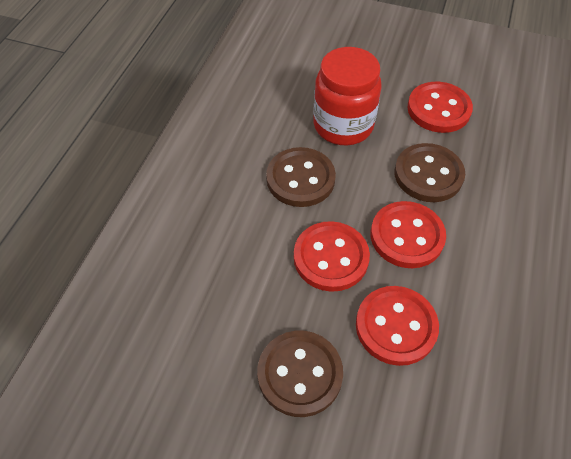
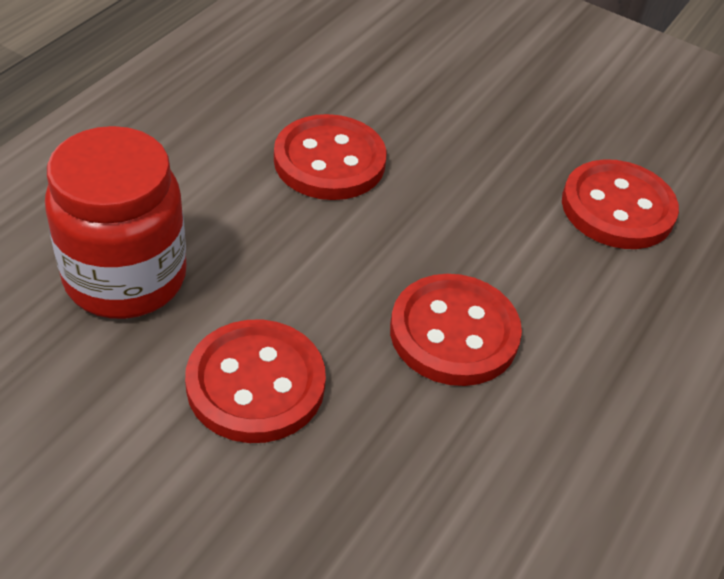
brown button: 3 -> 0

